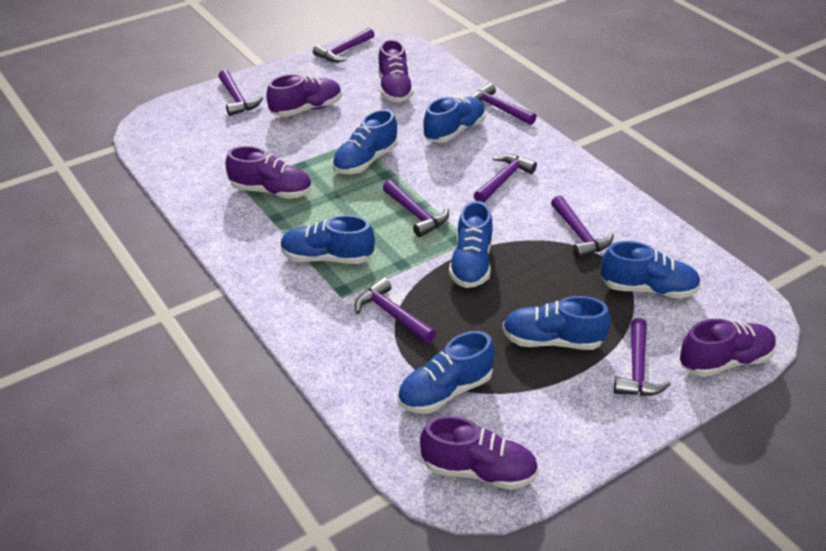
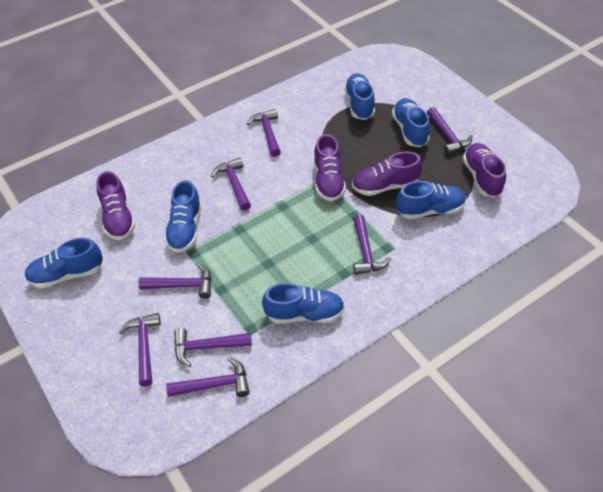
blue shoe: 7 -> 6
purple shoe: 5 -> 4

